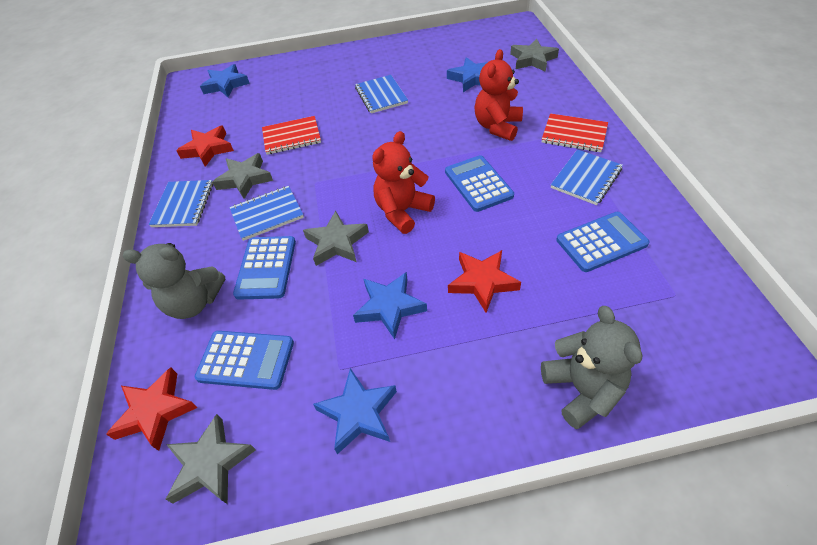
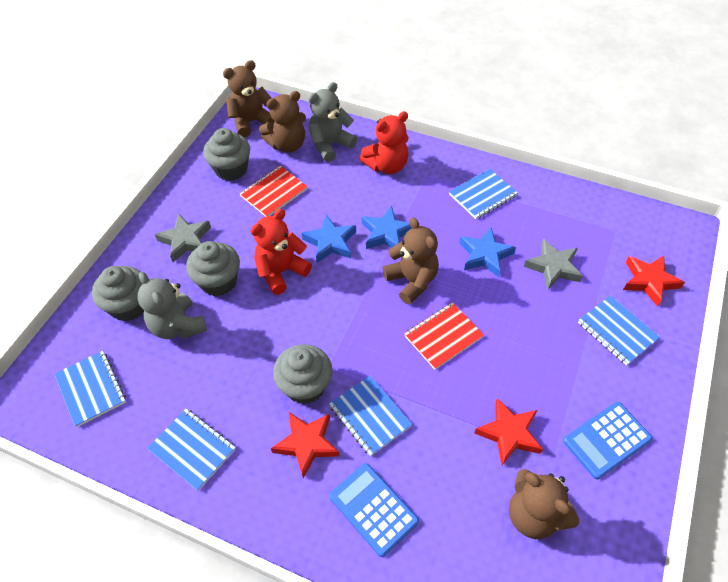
blue calculator: 4 -> 2
blue notebook: 4 -> 5
blue star: 4 -> 3
brown teddy bear: 0 -> 4
grey cupcake: 0 -> 4
grey star: 4 -> 2

